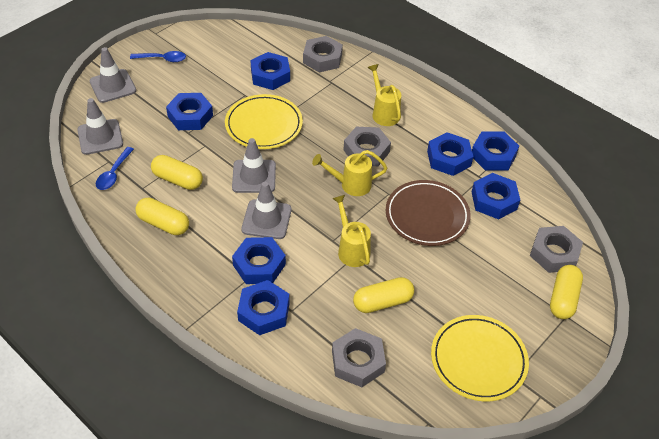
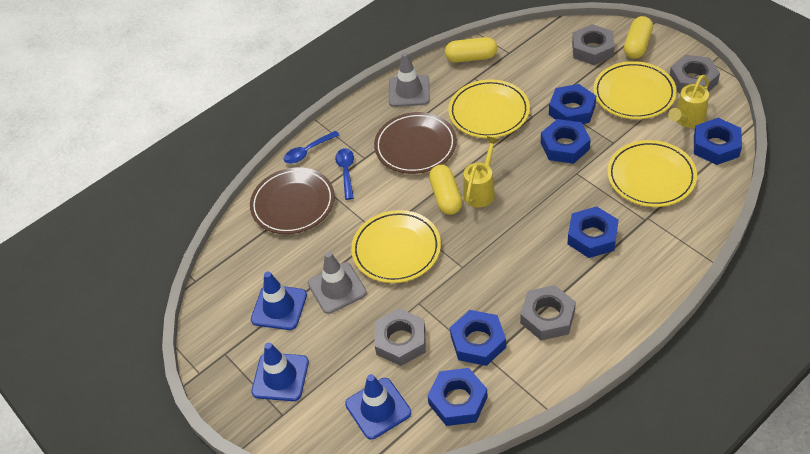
blue nut: 7 -> 6
blue traffic cone: 0 -> 3
brown plate: 1 -> 2
grey traffic cone: 4 -> 2
yellow capsule: 4 -> 3
yellow plate: 2 -> 4
yellow watering can: 3 -> 2

